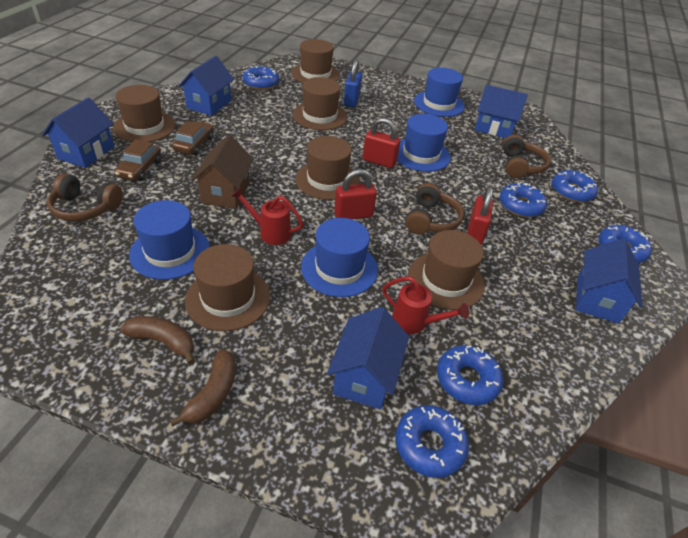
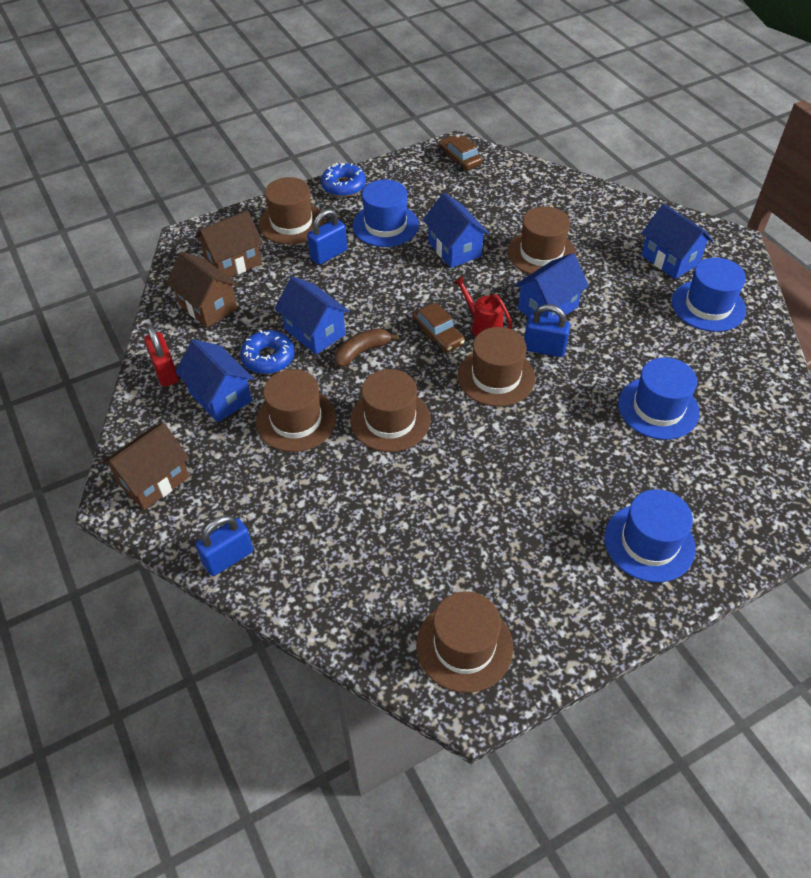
blue donut: 6 -> 2
blue padlock: 1 -> 3
brown banana: 2 -> 1
brown headphones: 3 -> 0
brown house: 1 -> 3
red padlock: 3 -> 1
red watering can: 2 -> 1

